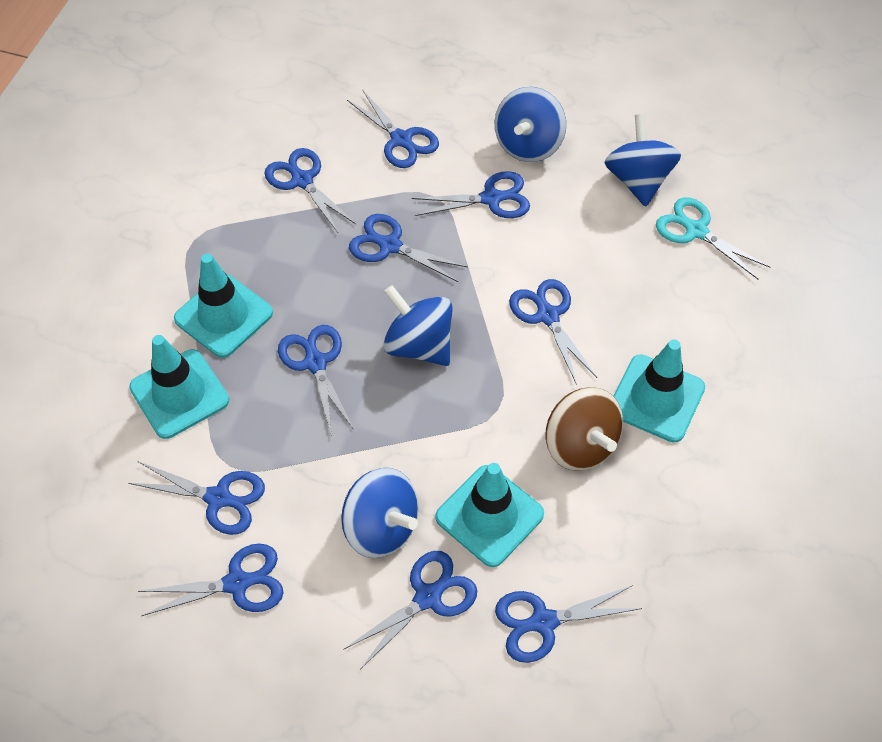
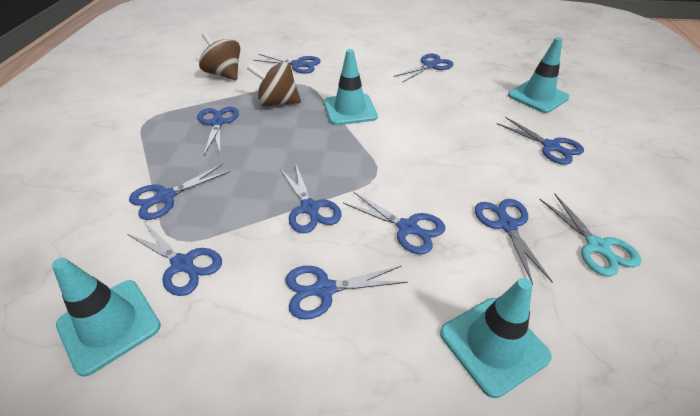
blue spinning top: 4 -> 0
brown spinning top: 1 -> 2

